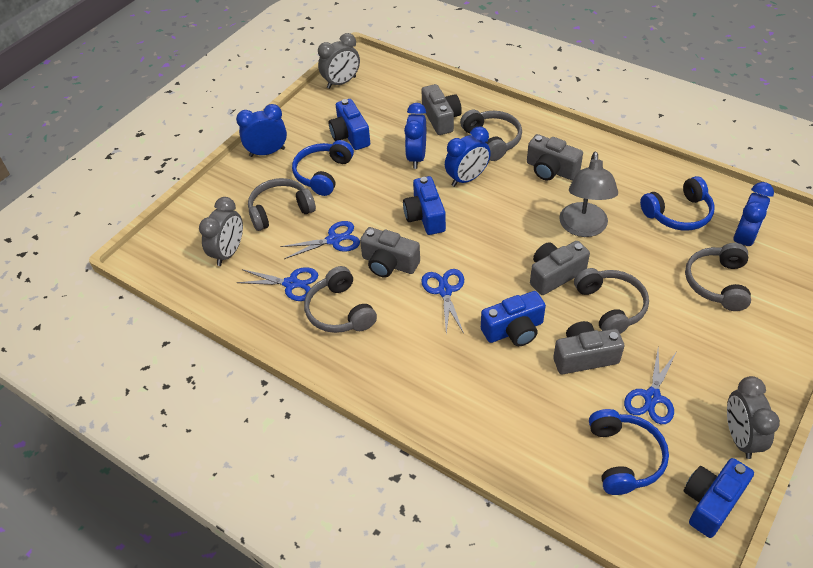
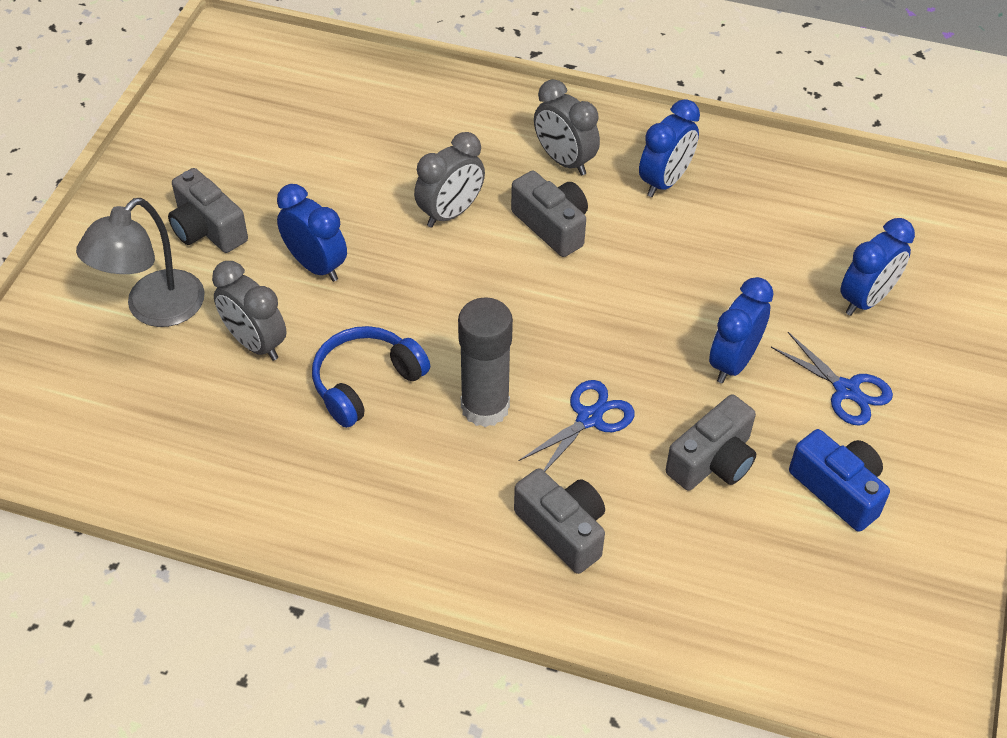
blue camera: 4 -> 1
blue headphones: 3 -> 1
blue scissors: 4 -> 2
grey camera: 5 -> 4
grey glue stick: 0 -> 1
grey headphones: 5 -> 0

